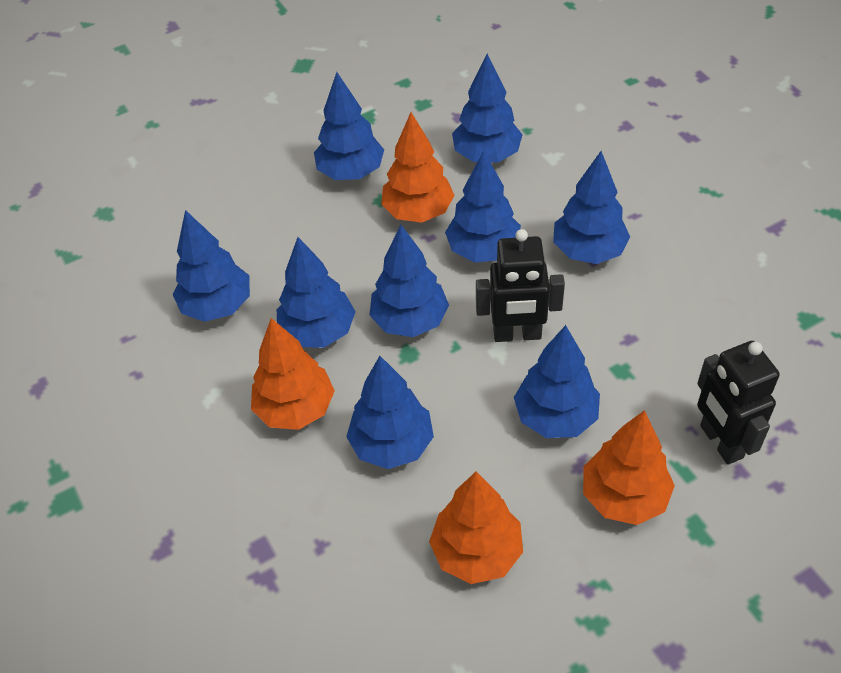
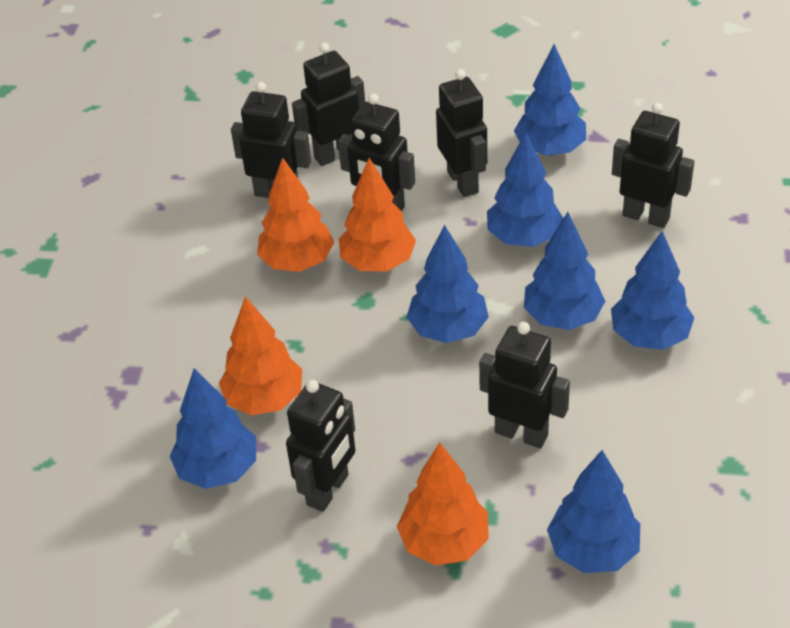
black robot: 2 -> 7
blue tree: 9 -> 7

